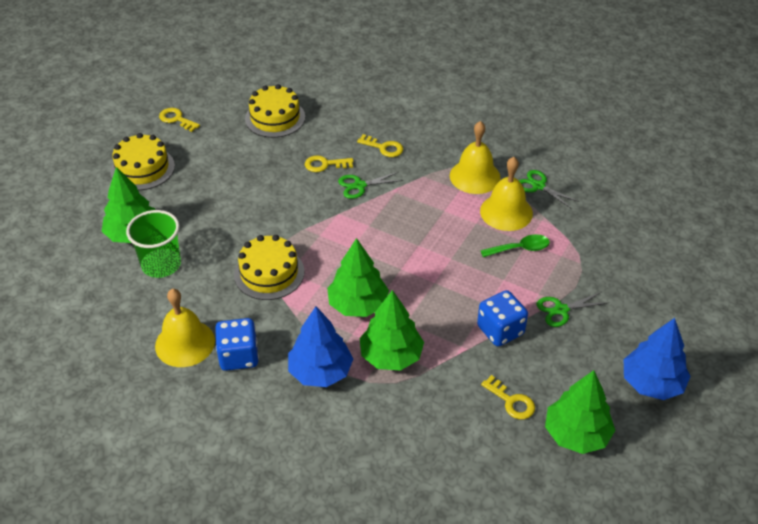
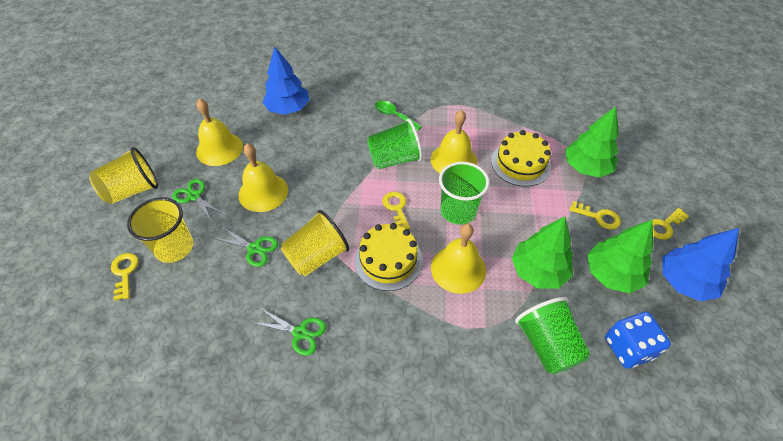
blue dice: 2 -> 1
green cup: 1 -> 3
green tree: 4 -> 3
yellow bell: 3 -> 4
yellow cake: 3 -> 2
yellow cup: 0 -> 3

